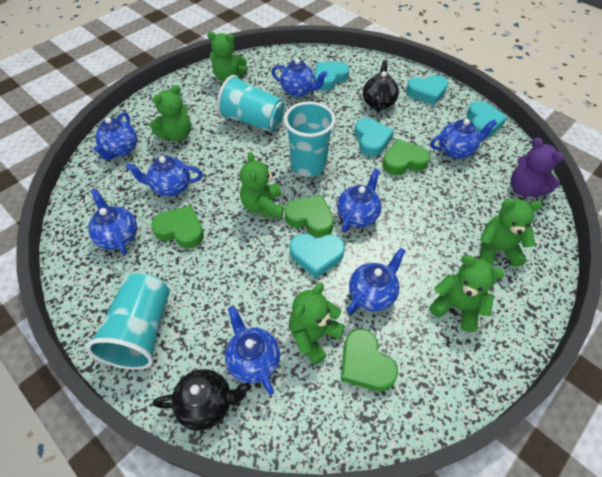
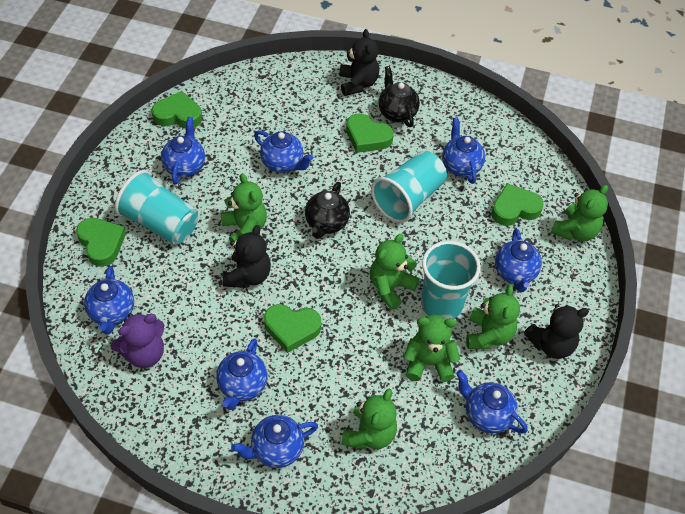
black teddy bear: 0 -> 3
green heart: 4 -> 5
turquoise heart: 5 -> 0

